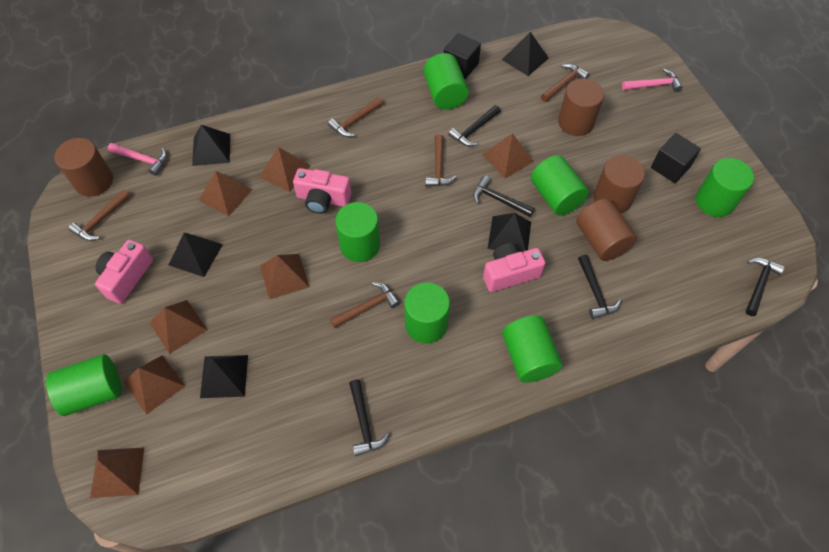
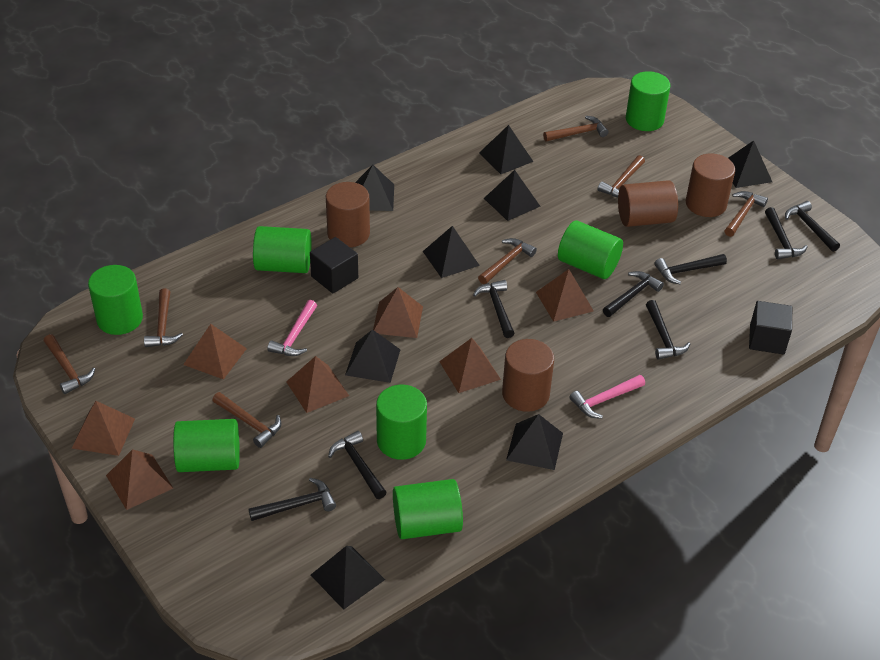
black hammer: 5 -> 8
black pyramid: 5 -> 8
brown hammer: 5 -> 7
pink camera: 3 -> 0

